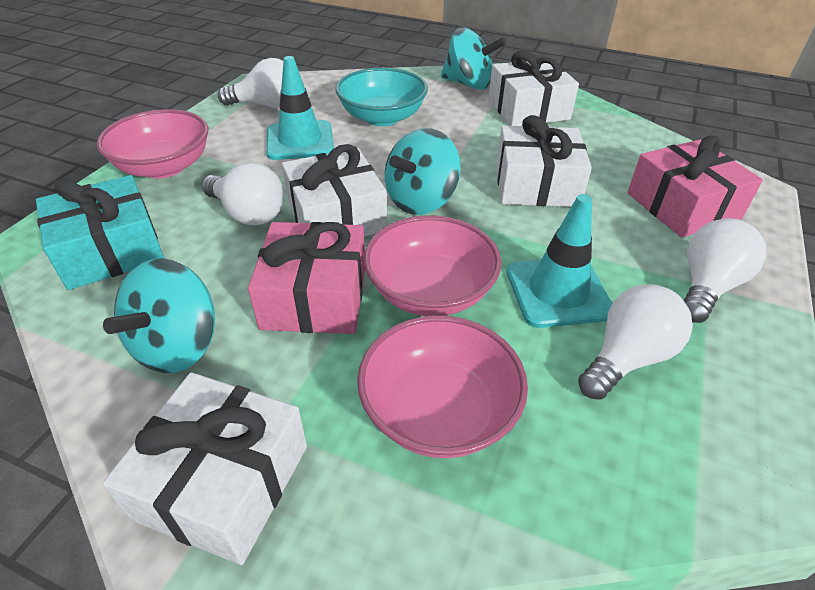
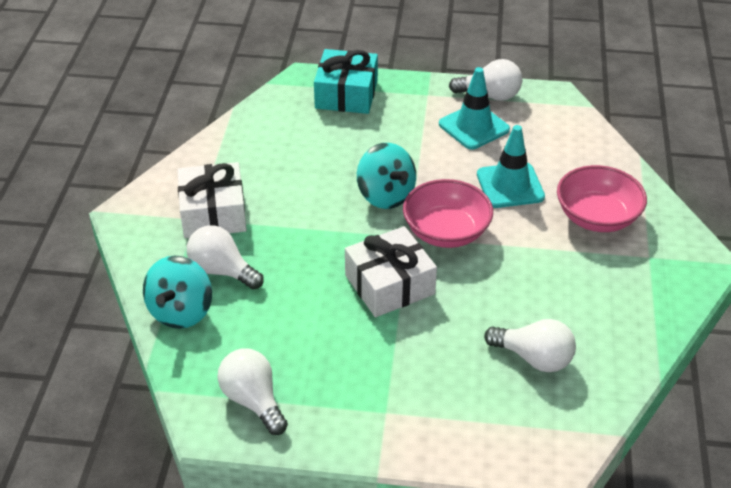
pink bowl: 3 -> 2
pink gift: 2 -> 0
turquoise bowl: 1 -> 0
turquoise spinning top: 3 -> 2
white gift: 4 -> 2

